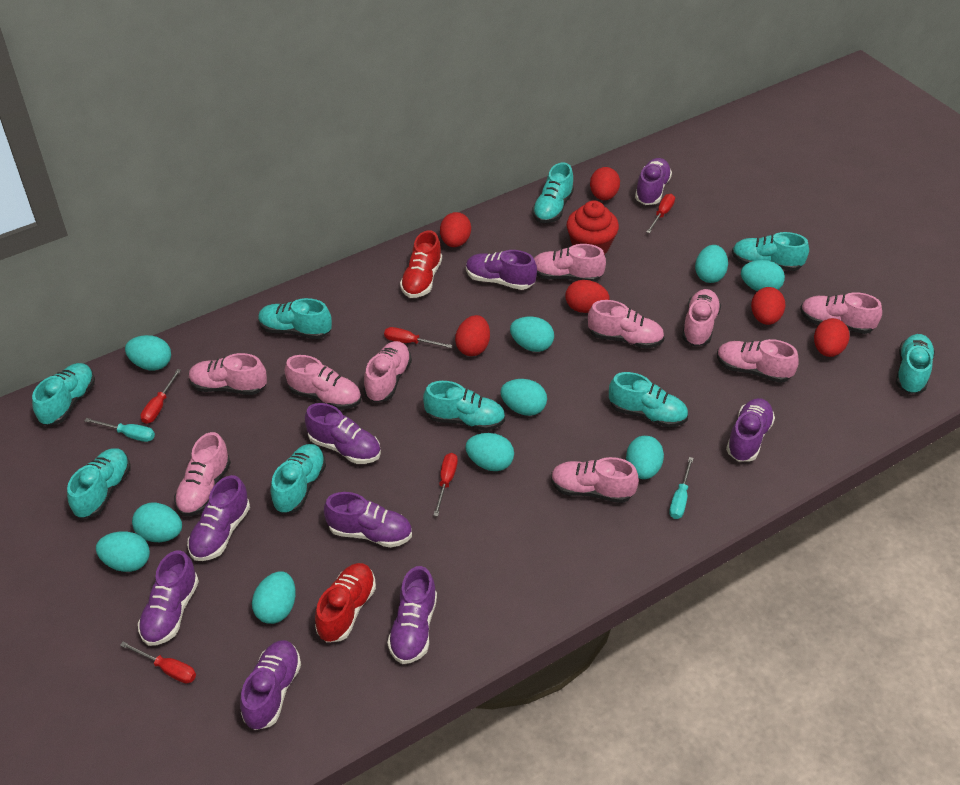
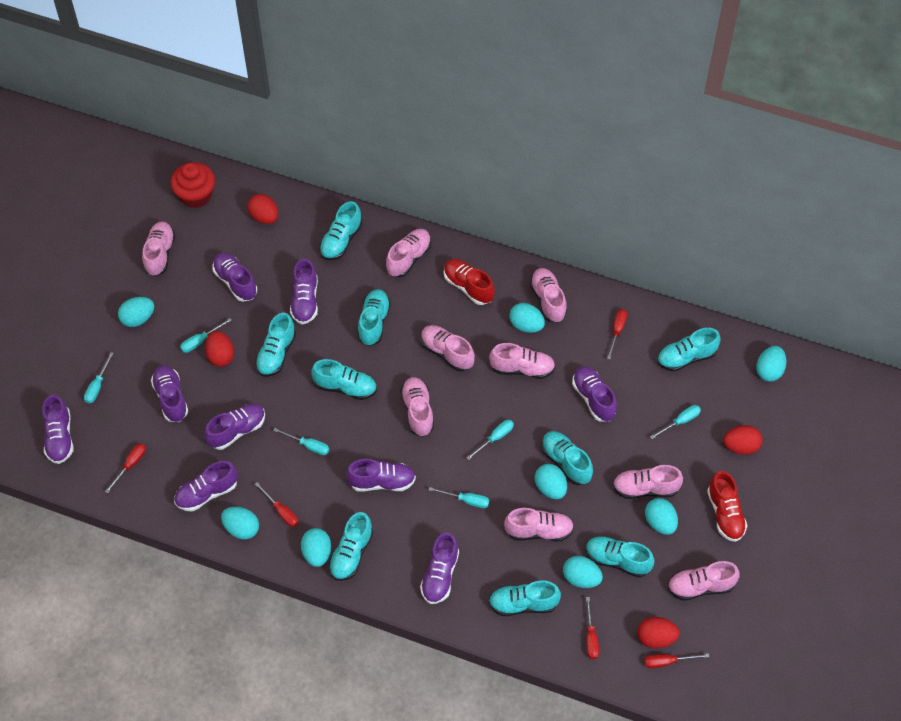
pink shoe: 10 -> 9
red egg: 6 -> 4
turquoise egg: 10 -> 8
turquoise screwdriver: 2 -> 6

